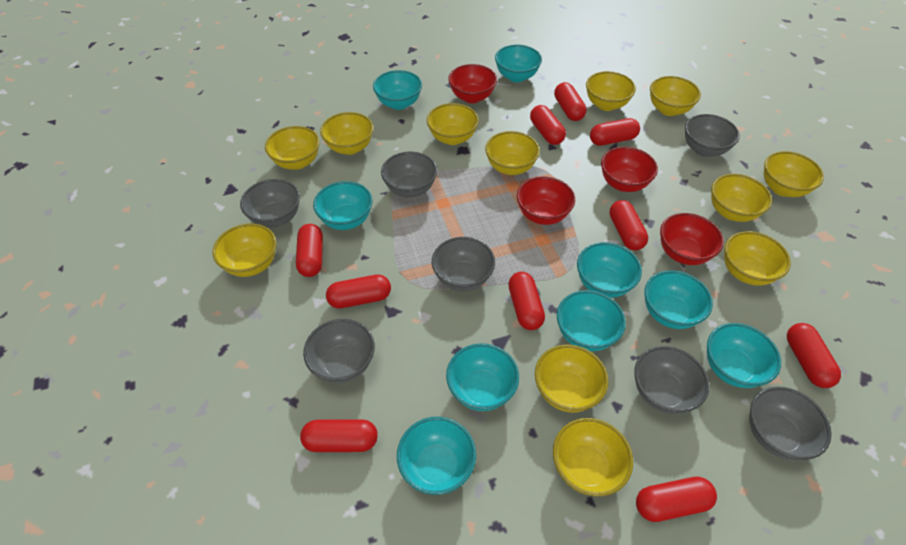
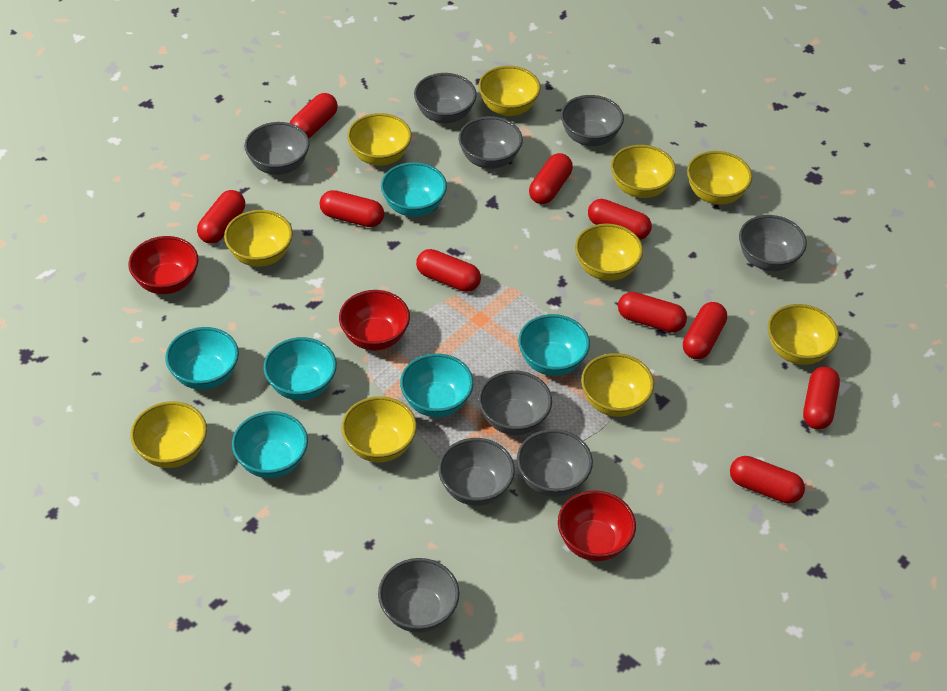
grey bowl: 7 -> 9
red bowl: 4 -> 3
turquoise bowl: 9 -> 6
yellow bowl: 12 -> 10

